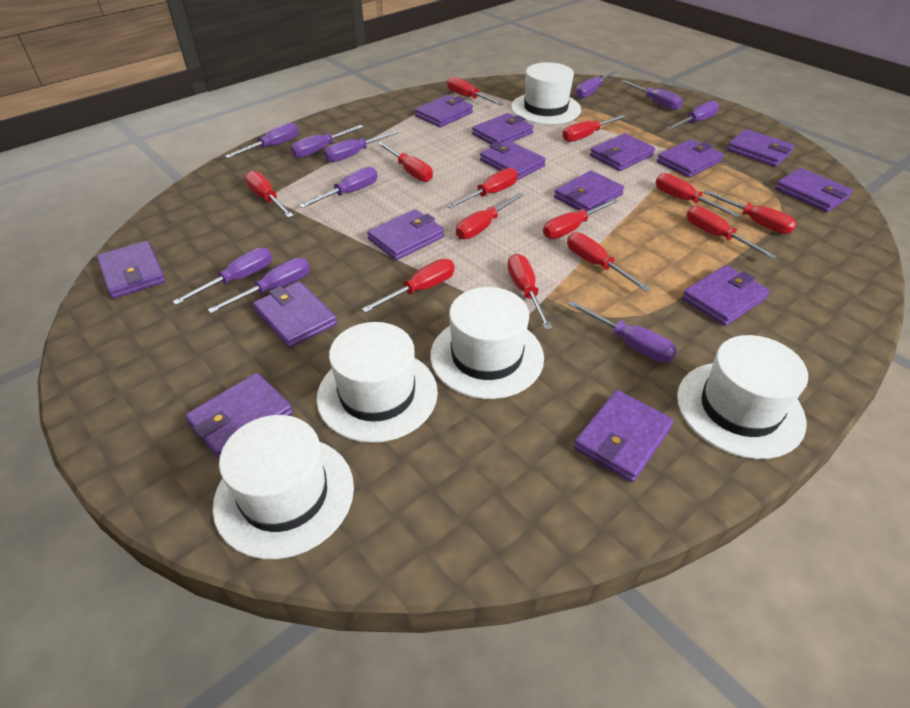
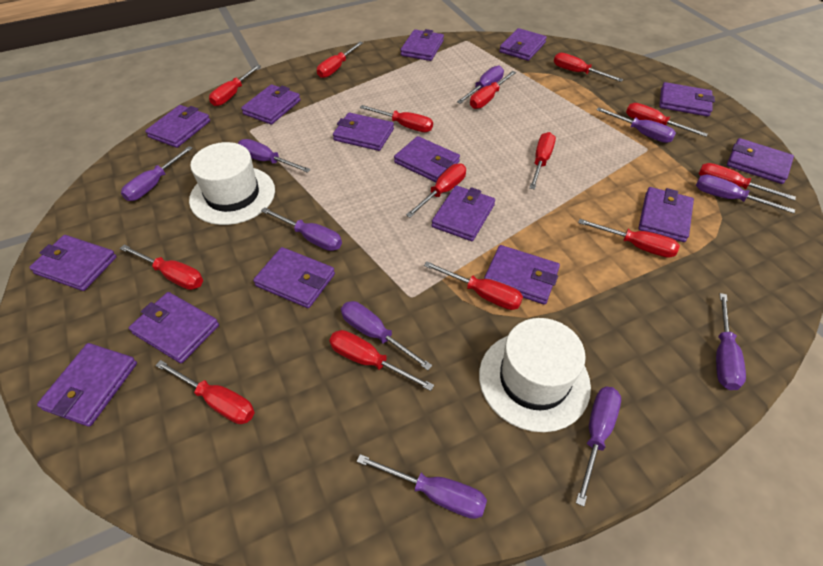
purple wallet: 14 -> 15
red screwdriver: 13 -> 14
white hat: 5 -> 2

